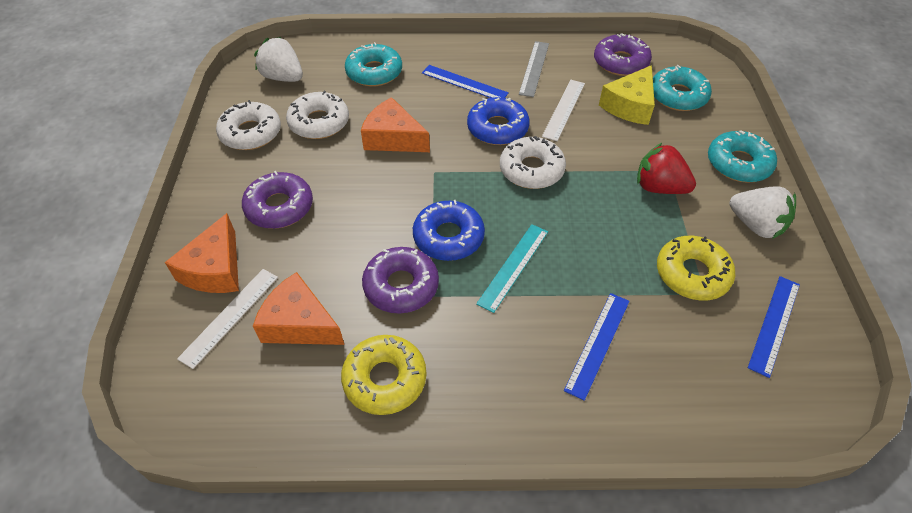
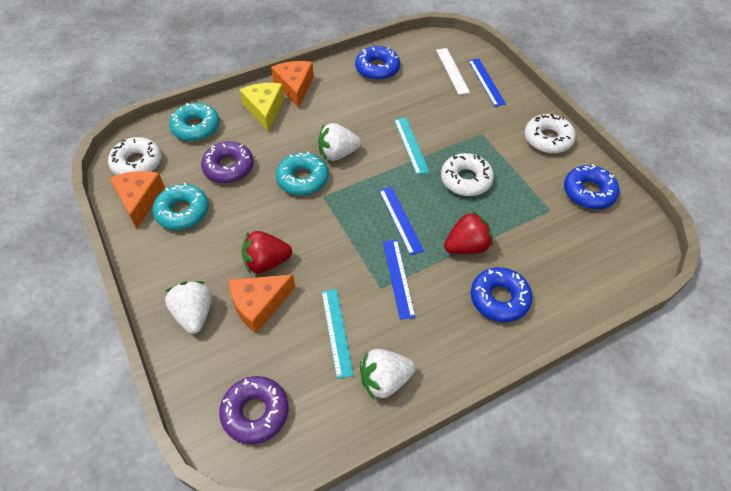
blue donut: 2 -> 3
grey ruler: 1 -> 0
purple donut: 3 -> 2
red strawberry: 1 -> 2
turquoise ruler: 1 -> 2
white ruler: 2 -> 1
white strawberry: 2 -> 3
yellow donut: 2 -> 0

